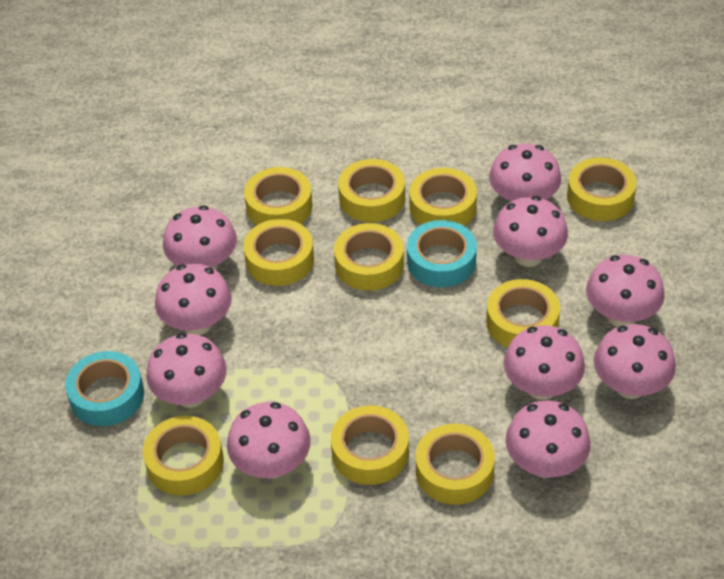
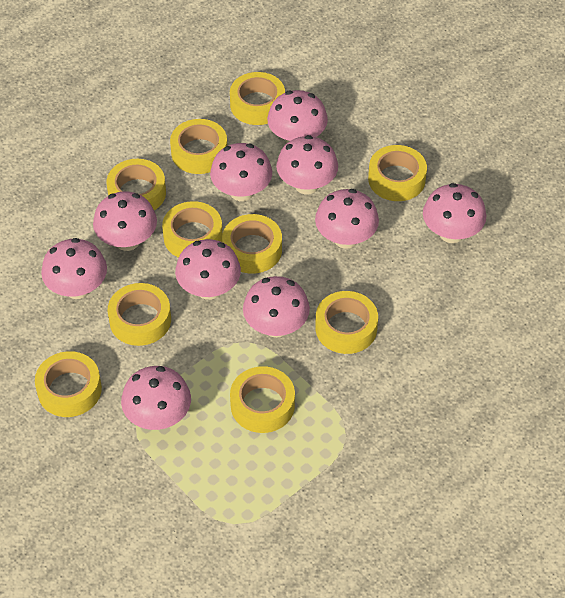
turquoise tape: 2 -> 0

